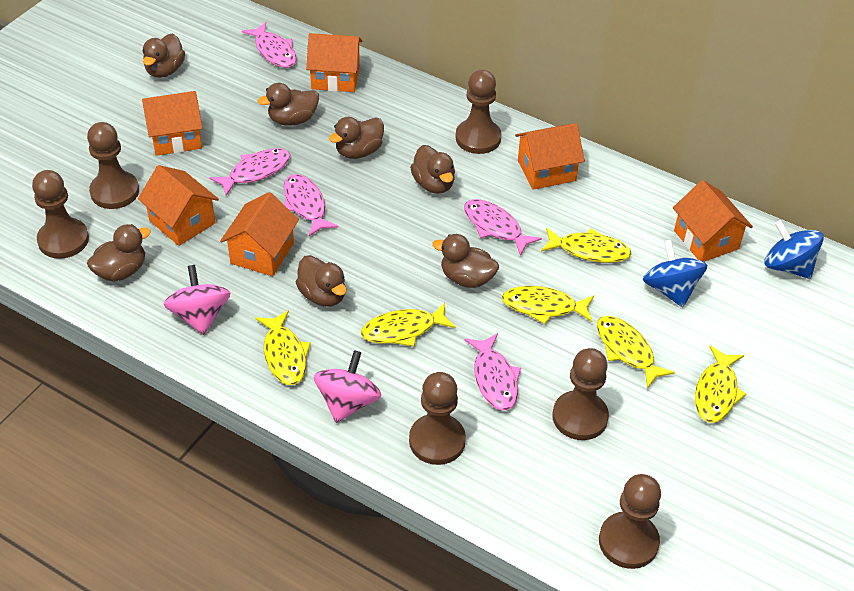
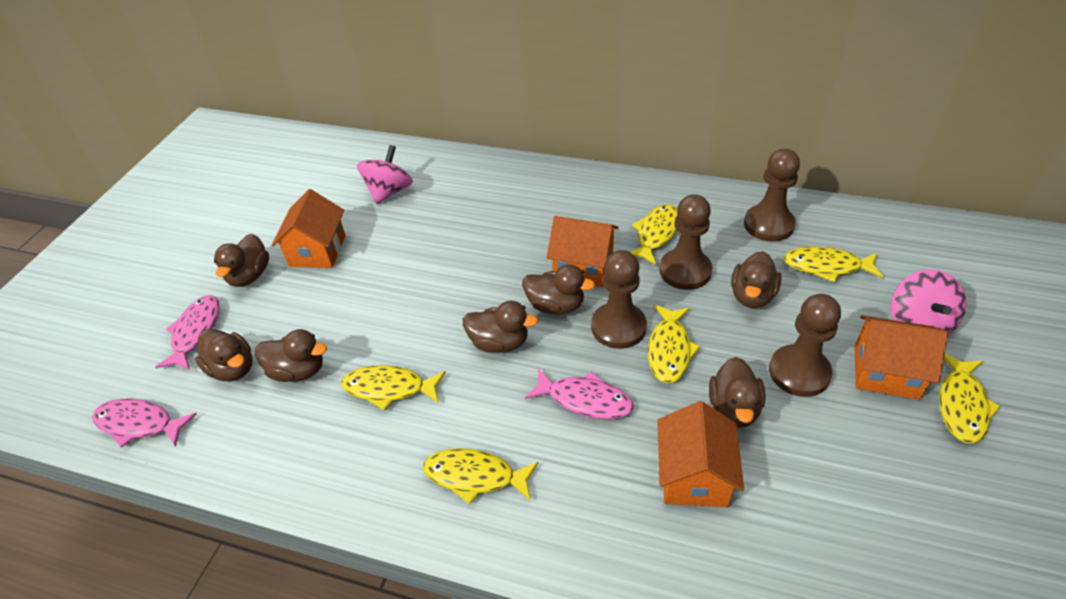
blue spinning top: 2 -> 0
brown pawn: 6 -> 4
orange house: 6 -> 4
pink fish: 5 -> 3

